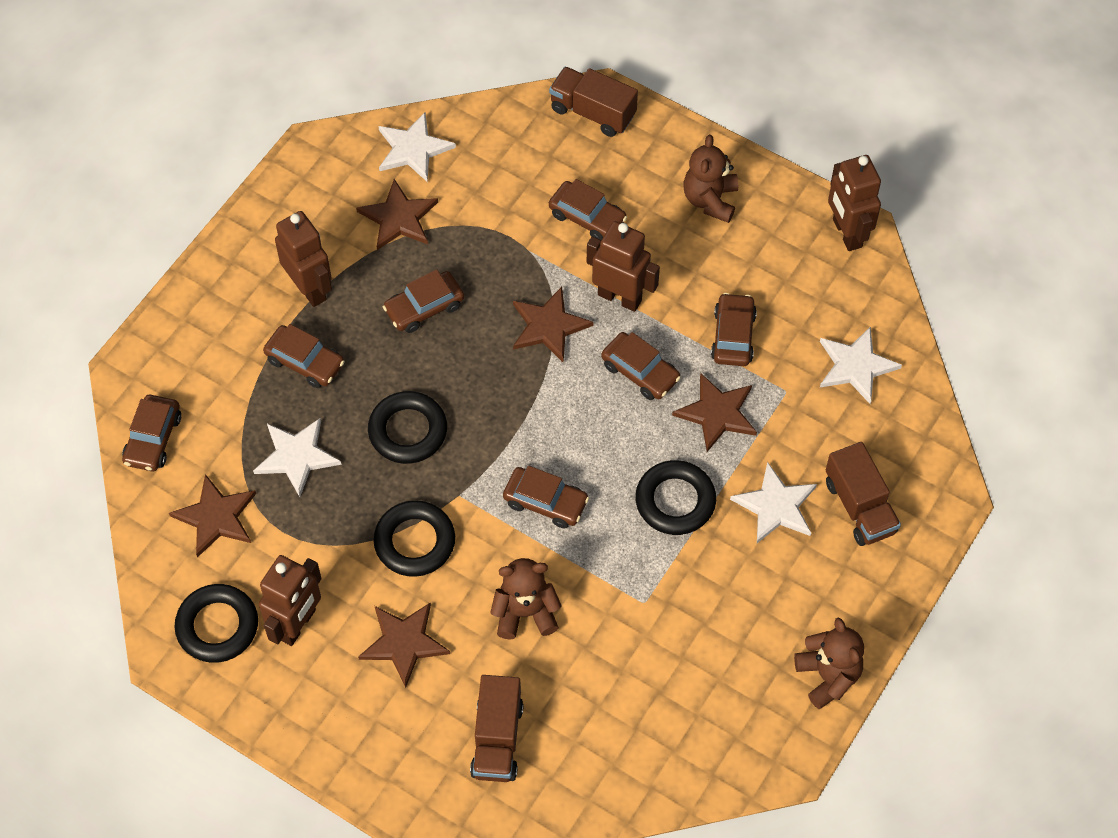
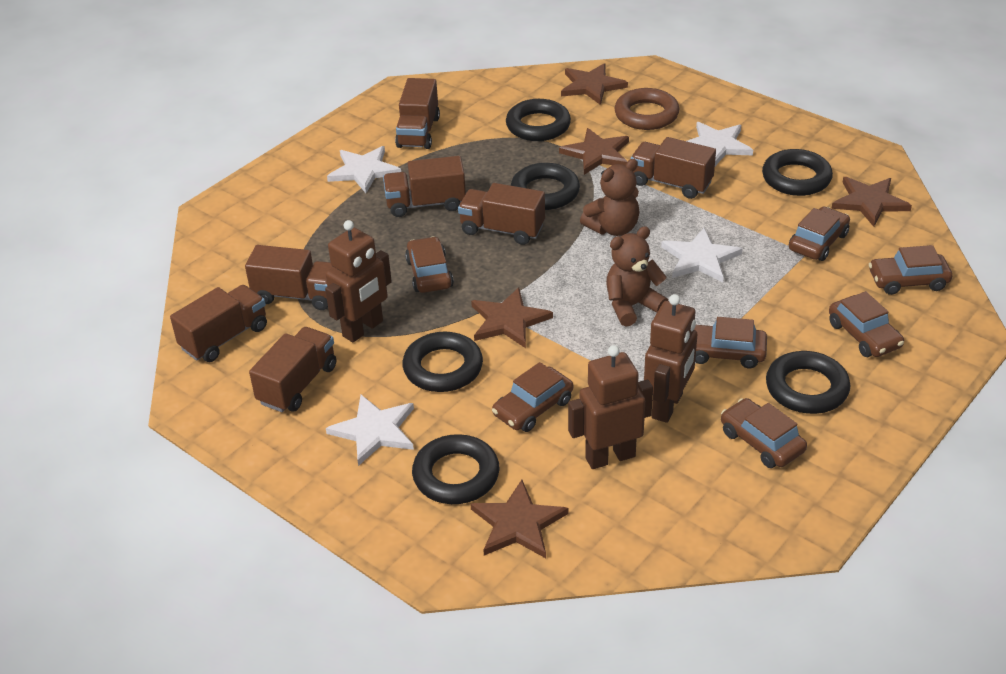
black ring: 4 -> 6
brown ring: 0 -> 1
brown robot: 4 -> 3
brown teddy bear: 3 -> 2
brown truck: 3 -> 7

